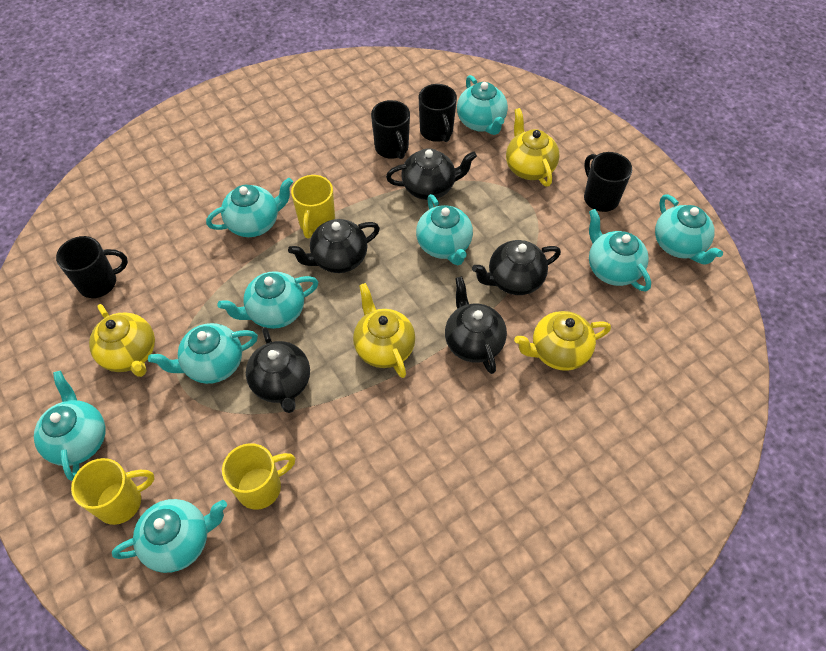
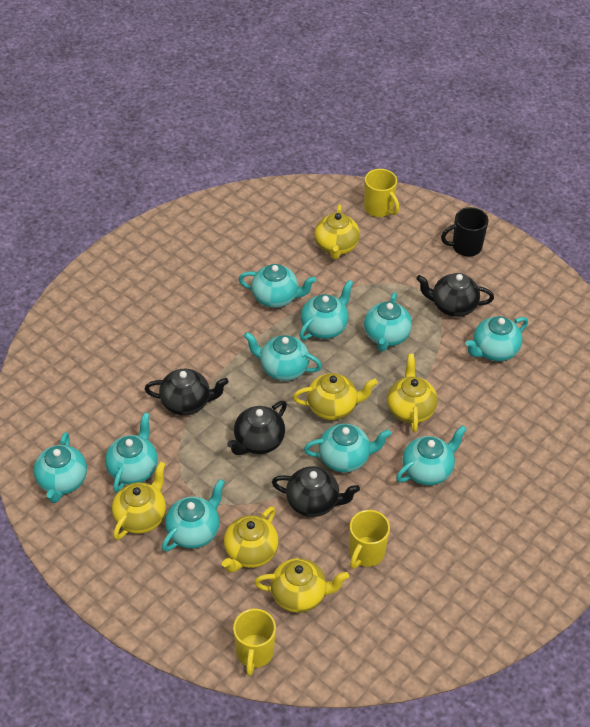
black mug: 4 -> 1
black teapot: 5 -> 4
turquoise teapot: 9 -> 10
yellow teapot: 4 -> 6

